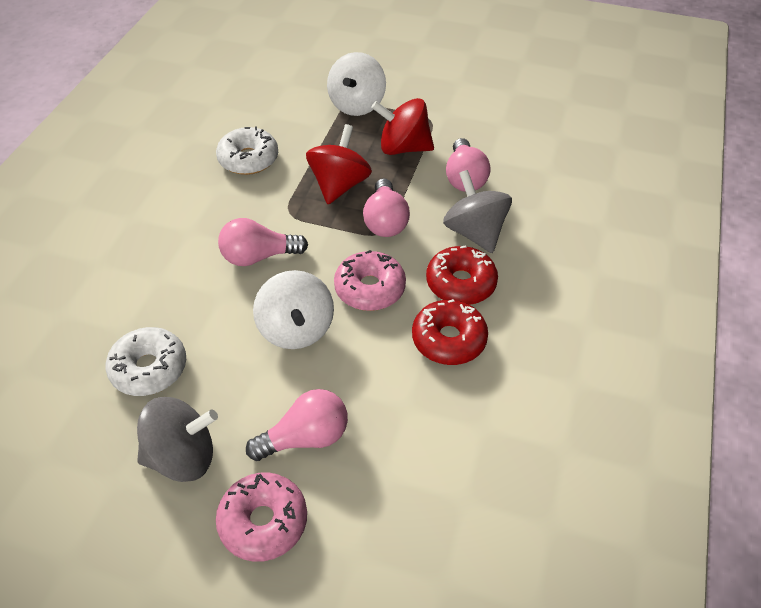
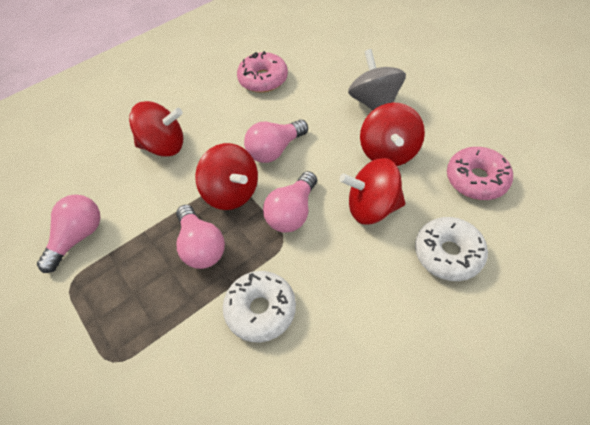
grey spinning top: 2 -> 1
red donut: 2 -> 0
red spinning top: 2 -> 4
white spinning top: 2 -> 0

